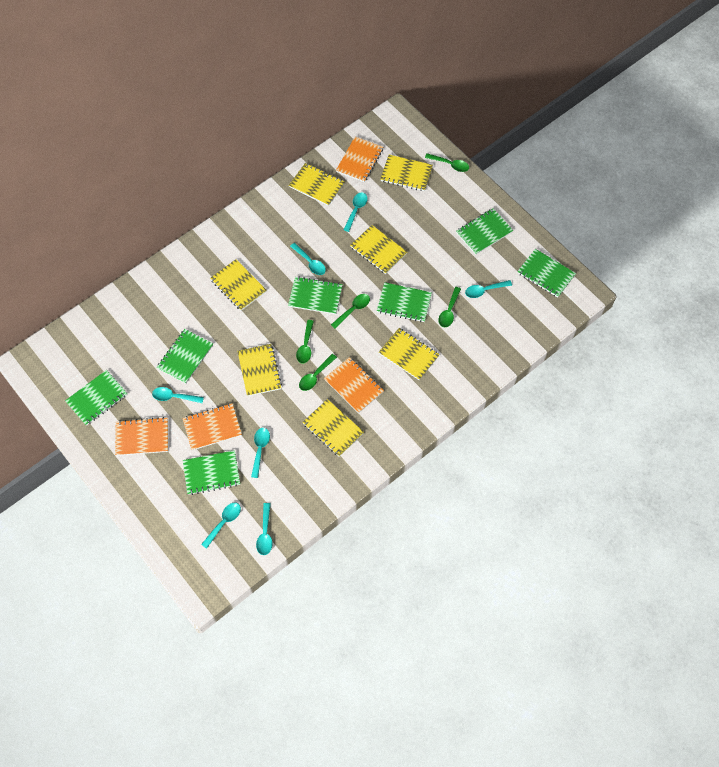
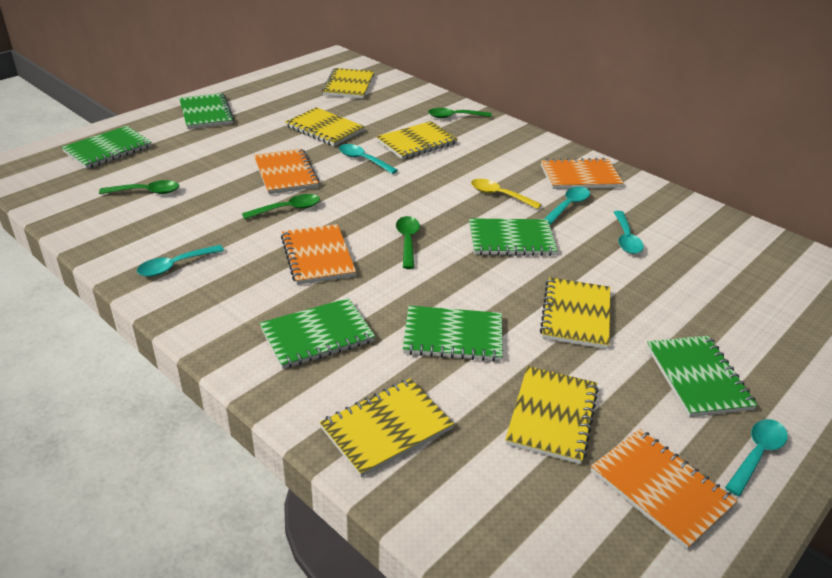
green notebook: 7 -> 6
green spoon: 5 -> 4
turquoise spoon: 7 -> 5
yellow notebook: 7 -> 6
yellow spoon: 0 -> 1

